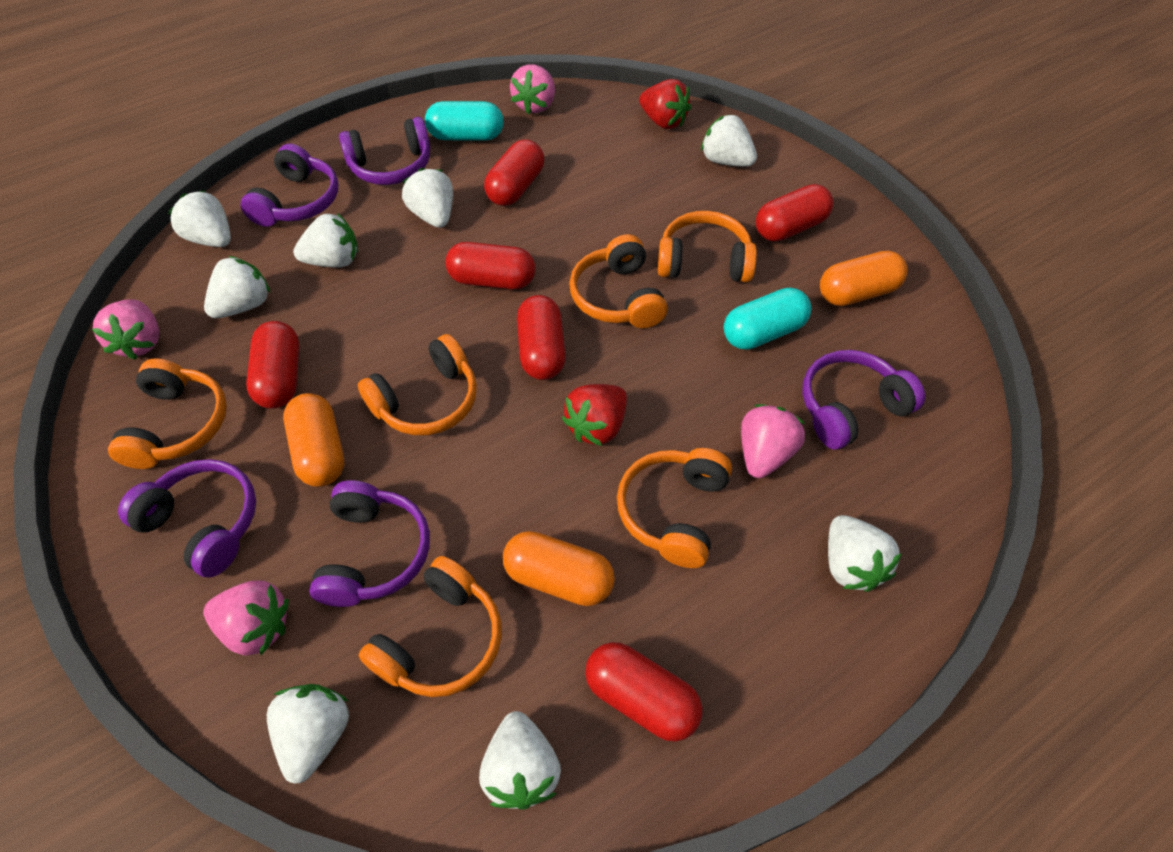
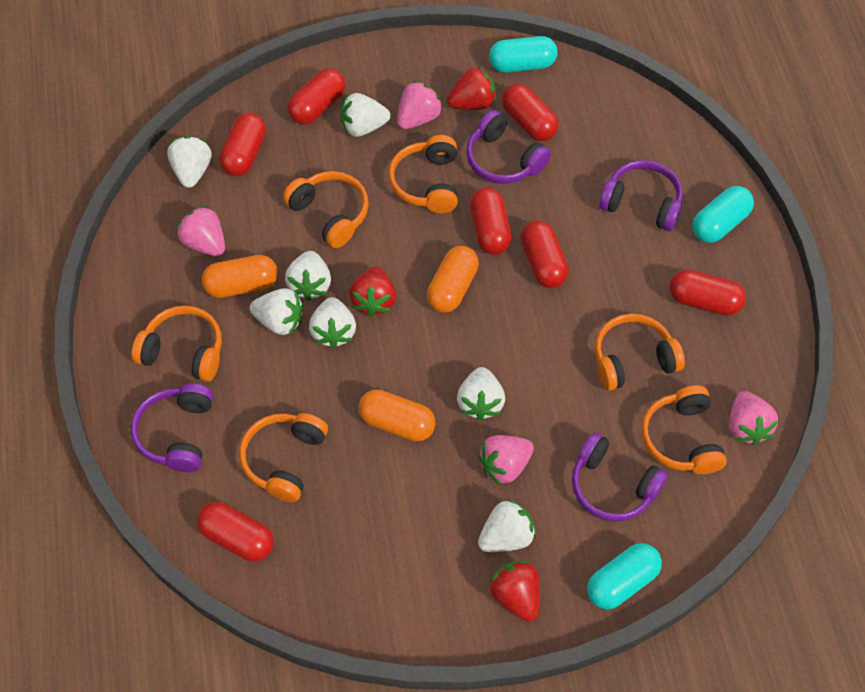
purple headphones: 5 -> 4
red capsule: 6 -> 7
red strawberry: 2 -> 3
turquoise capsule: 2 -> 3
white strawberry: 8 -> 7

